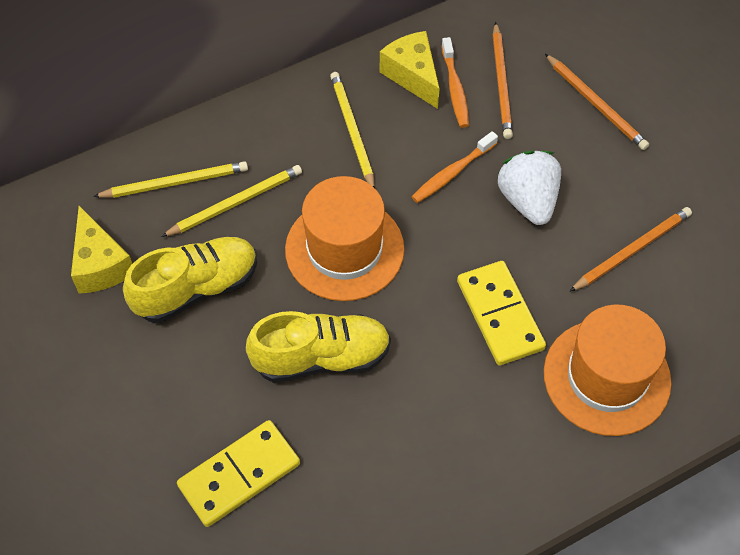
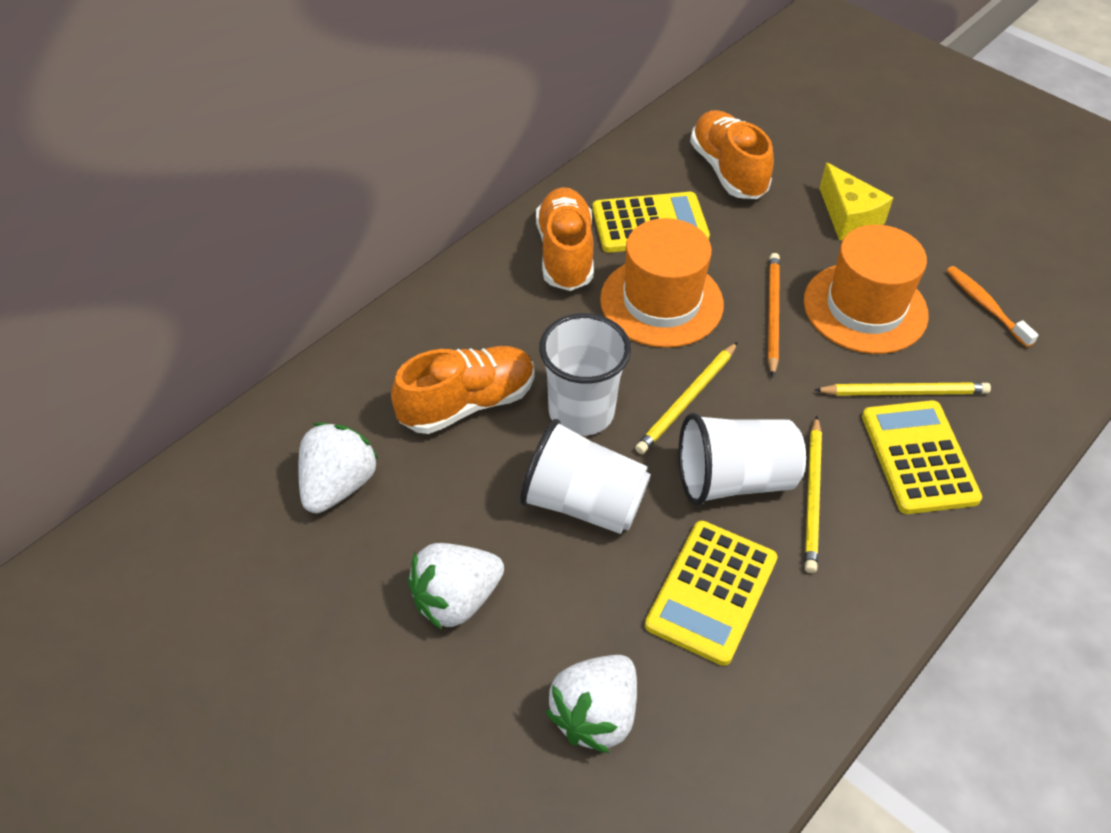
orange pencil: 3 -> 1
orange shoe: 0 -> 3
orange toothbrush: 2 -> 1
white cup: 0 -> 3
white strawberry: 1 -> 3
yellow calculator: 0 -> 3
yellow cheese: 2 -> 1
yellow domino: 2 -> 0
yellow shoe: 2 -> 0

